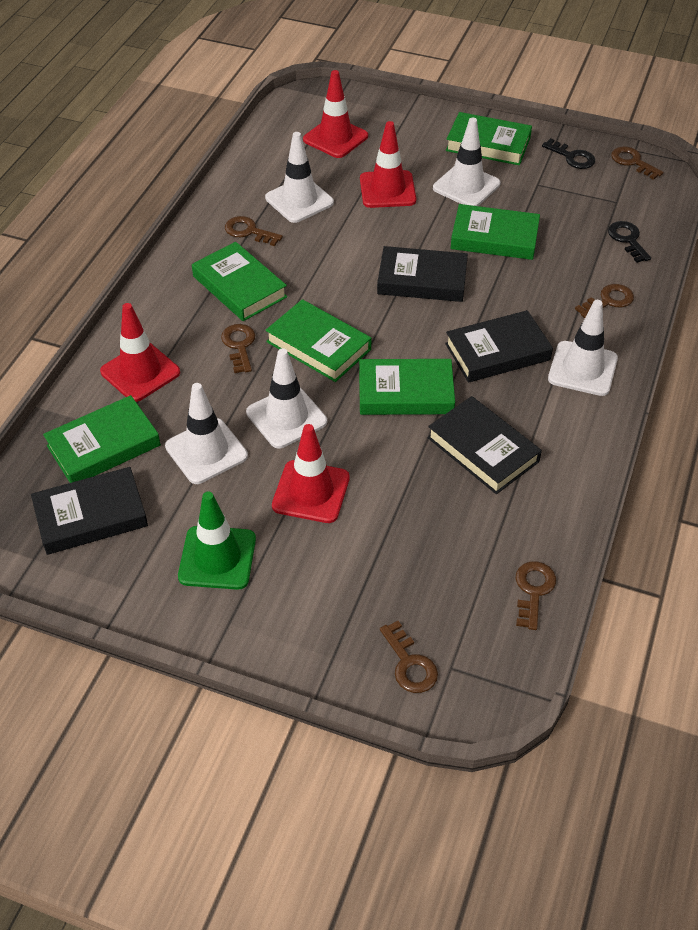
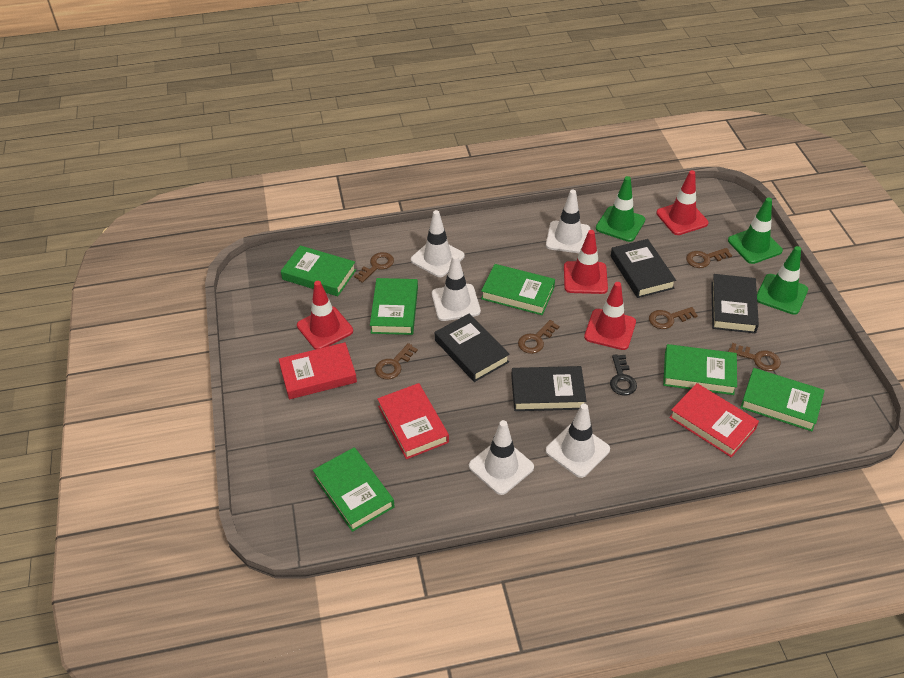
black key: 2 -> 1
green traffic cone: 1 -> 3
red book: 0 -> 3

